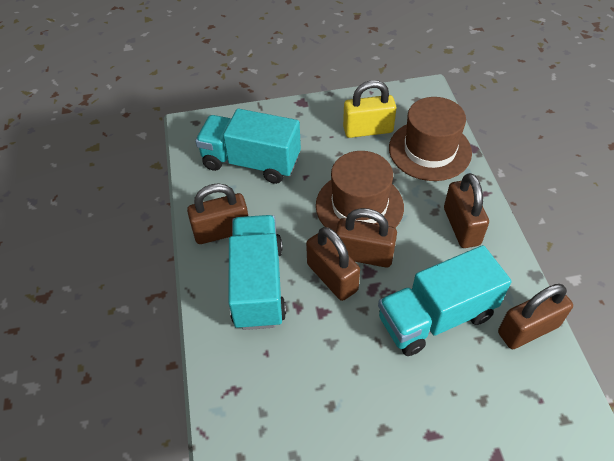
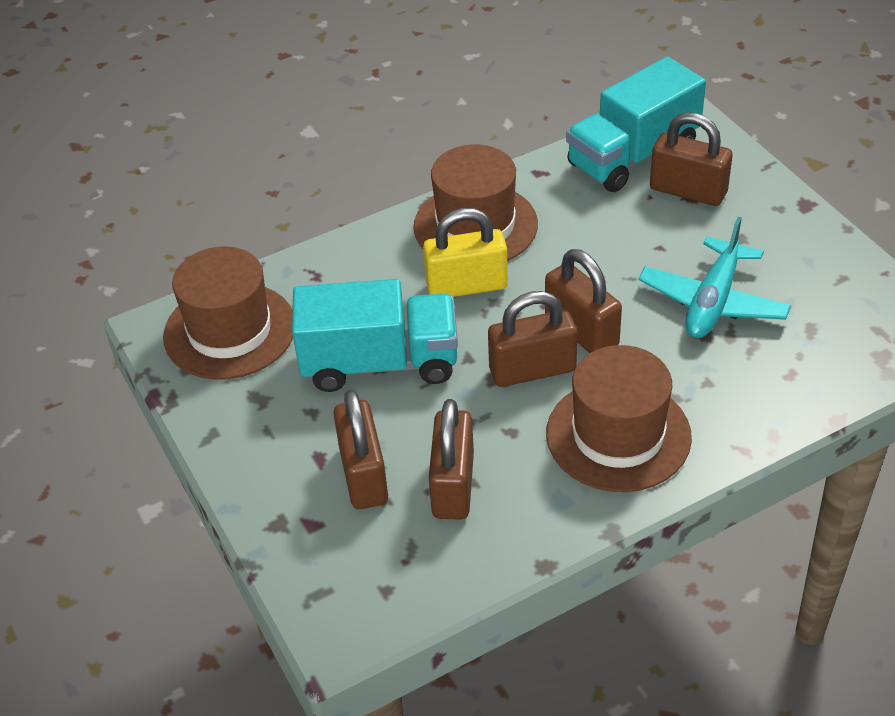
brown hat: 2 -> 3
turquoise plane: 0 -> 1
turquoise truck: 3 -> 2

